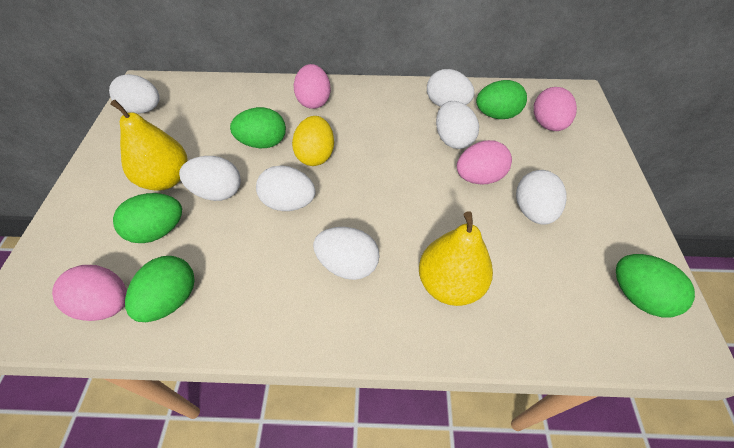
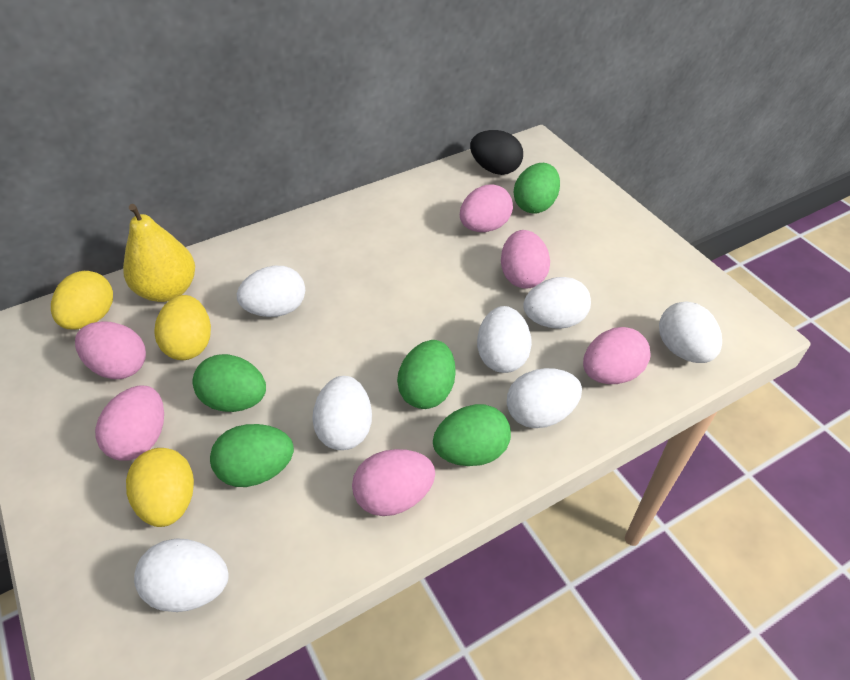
black egg: 0 -> 1
pink egg: 4 -> 6
yellow egg: 1 -> 3
yellow pear: 2 -> 1

